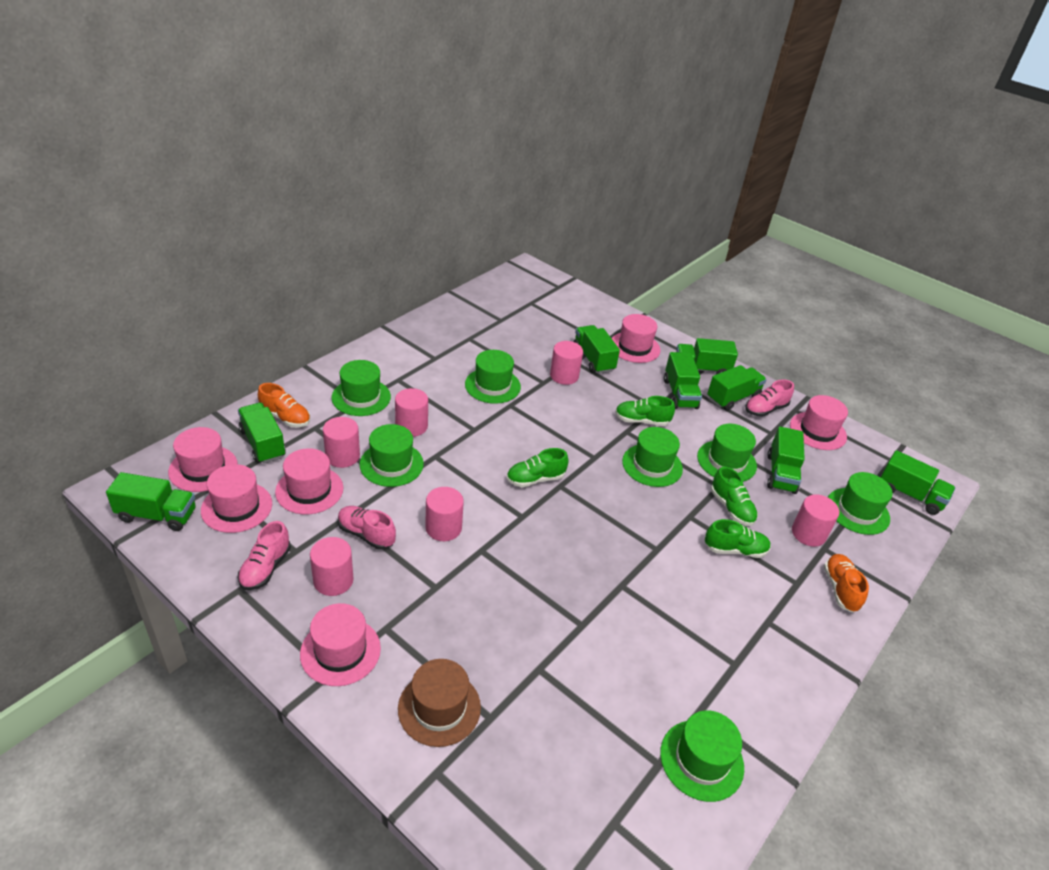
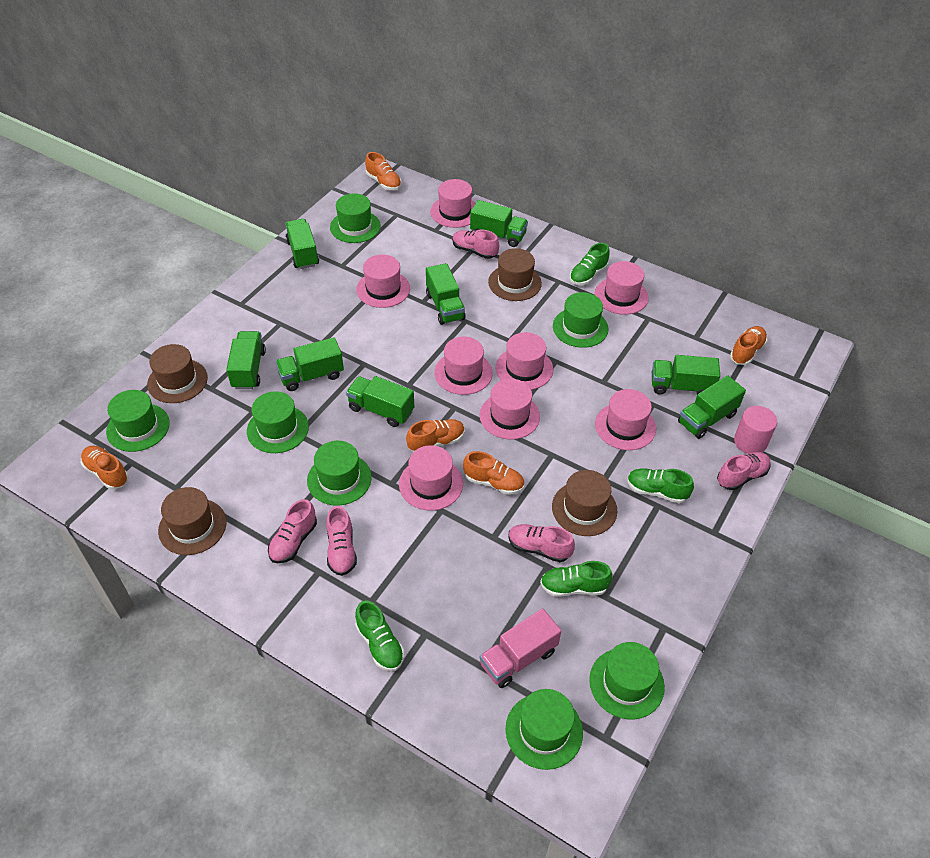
brown hat: 1 -> 4
orange shoe: 2 -> 5
pink cylinder: 6 -> 1
pink hat: 6 -> 8
pink shoe: 3 -> 5
pink truck: 0 -> 1

